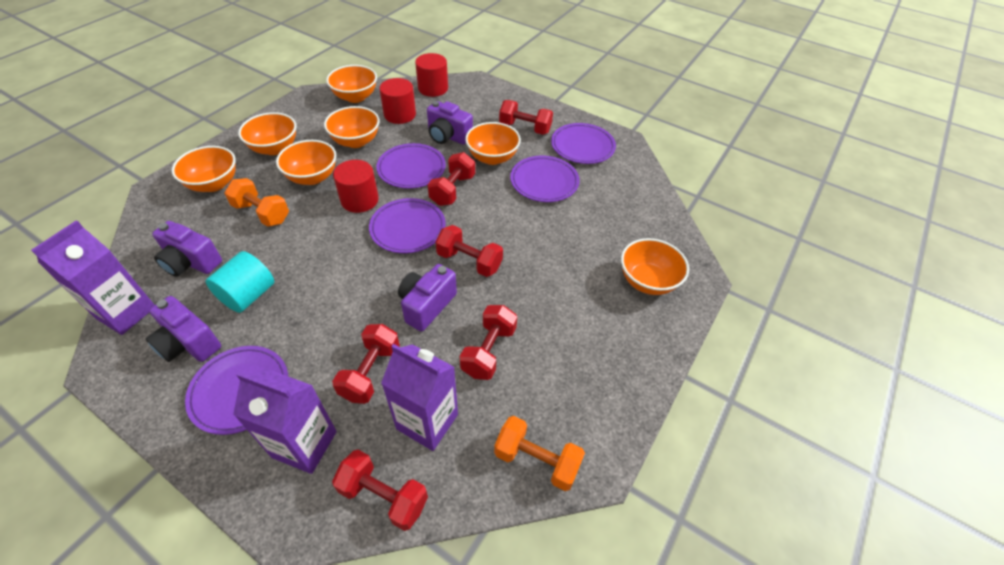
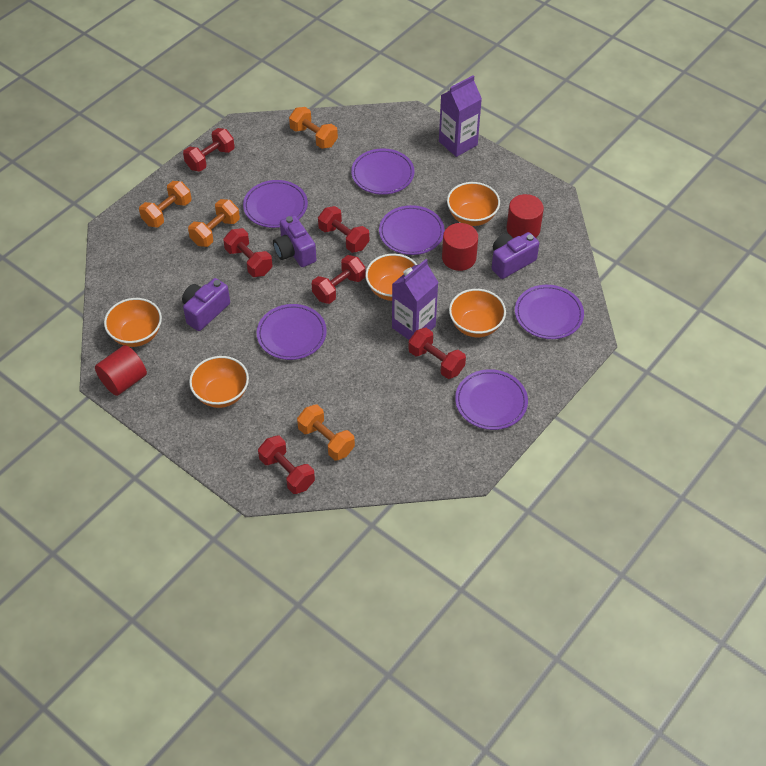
orange bowl: 7 -> 5
orange dumbbell: 2 -> 4
purple camera: 4 -> 3
purple carton: 3 -> 2
purple plate: 5 -> 6
turquoise cylinder: 1 -> 0

